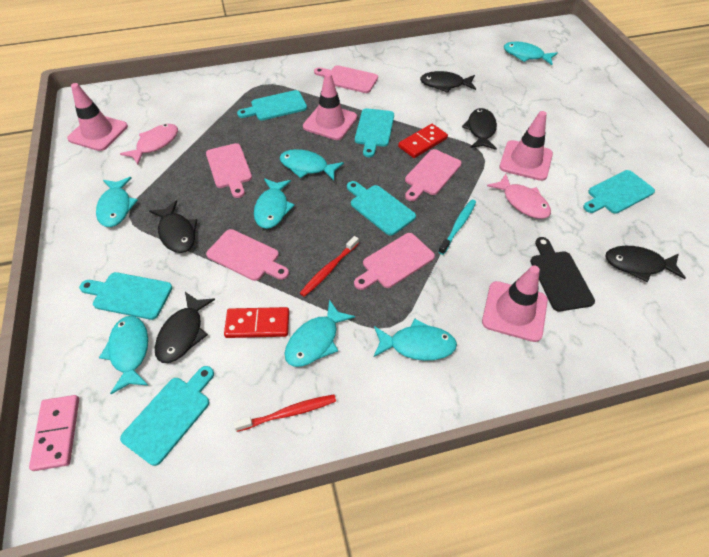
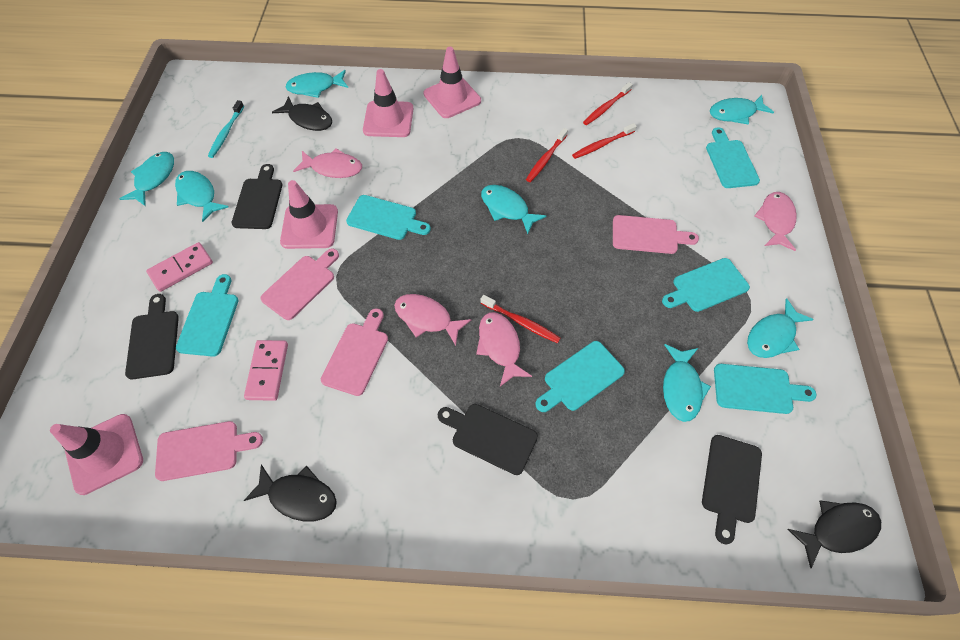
black cutting board: 1 -> 4
black fish: 5 -> 3
pink cutting board: 5 -> 4
pink domino: 1 -> 2
pink fish: 2 -> 4
red domino: 2 -> 0
red toothbrush: 2 -> 4

